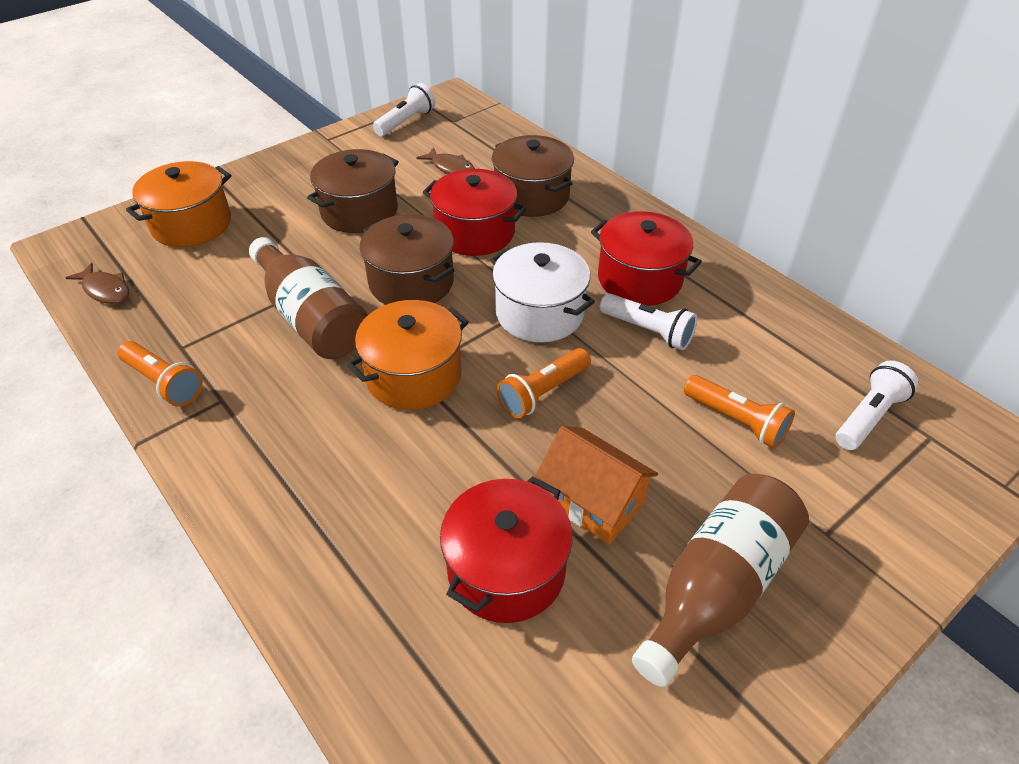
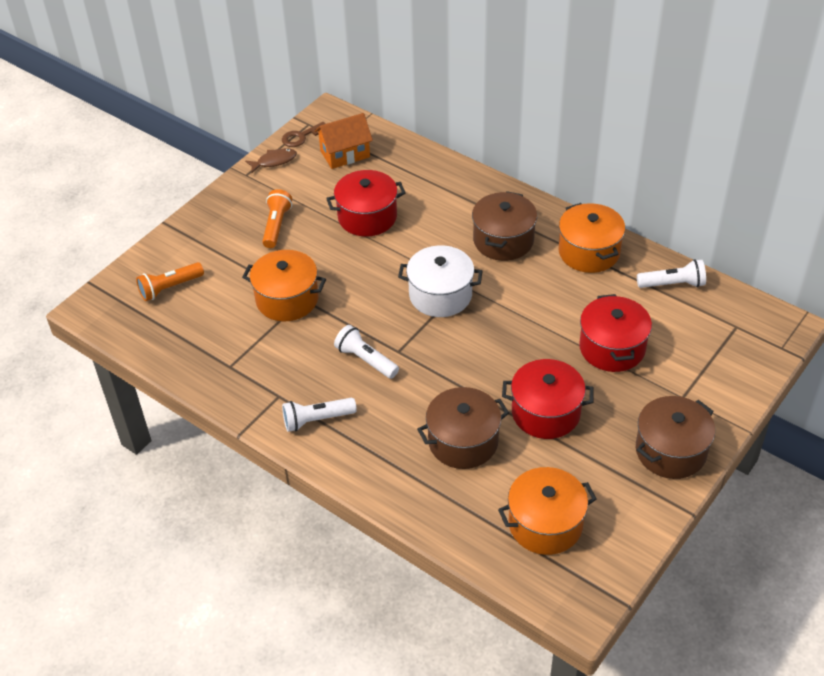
brown bottle: 2 -> 0
brown fish: 2 -> 1
brown key: 0 -> 1
orange flashlight: 3 -> 2
orange pot: 2 -> 3

